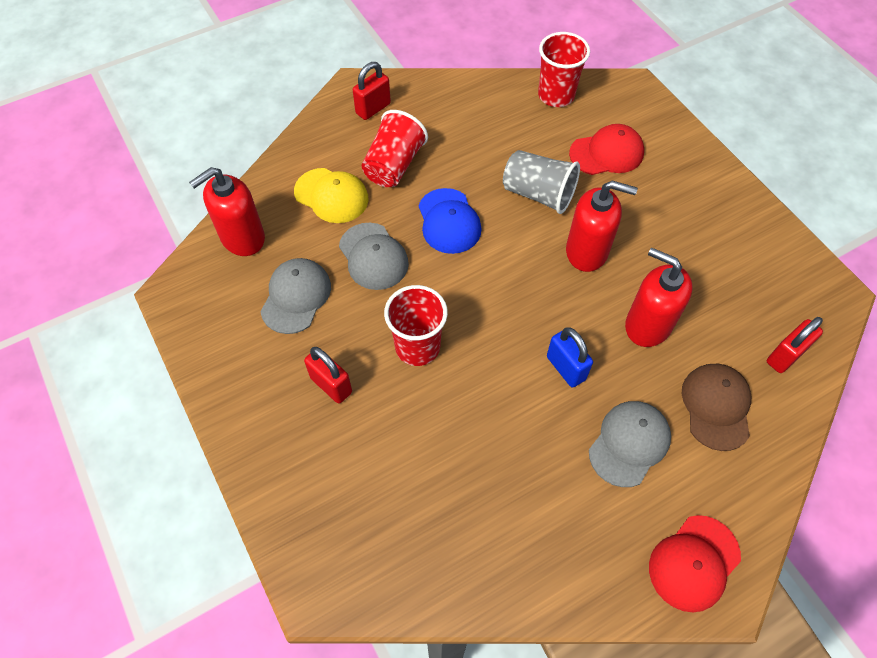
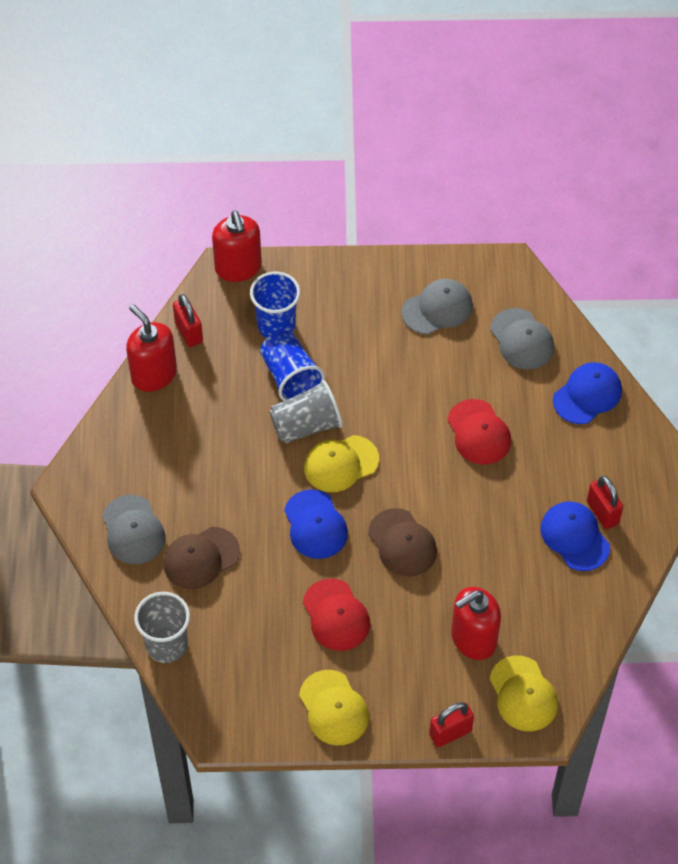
blue cap: 1 -> 3
blue cup: 0 -> 2
blue padlock: 1 -> 0
brown cap: 1 -> 2
grey cup: 1 -> 2
red cup: 3 -> 0
yellow cap: 1 -> 3

